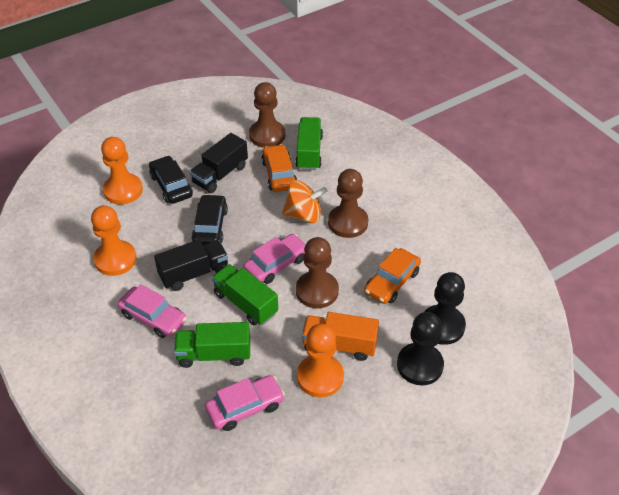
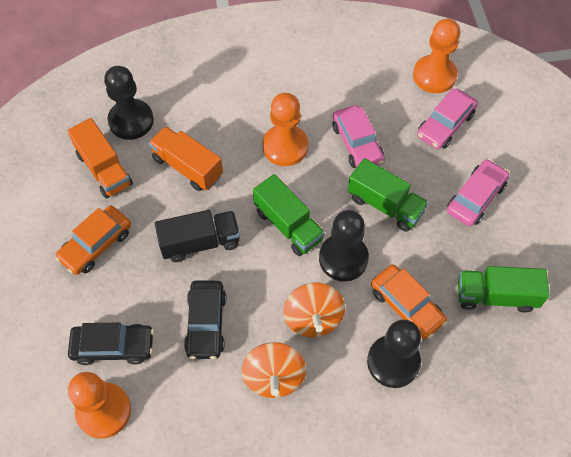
black pawn: 2 -> 3
black truck: 2 -> 1
brown pawn: 3 -> 0
orange spinning top: 1 -> 2
orange truck: 1 -> 2

